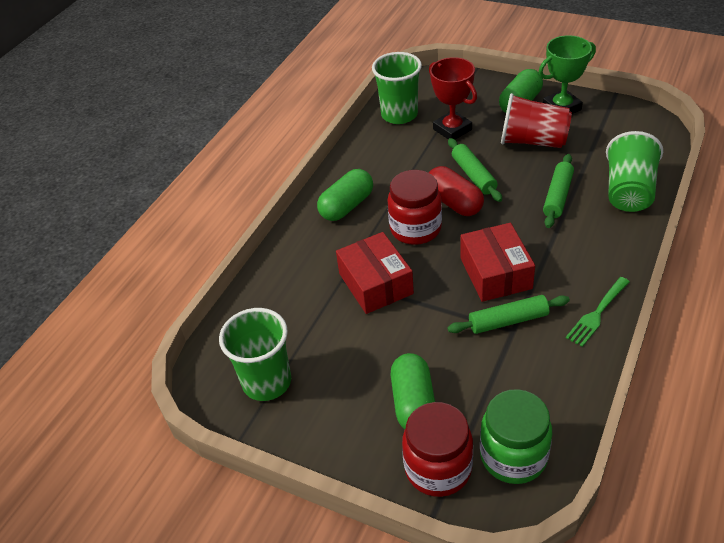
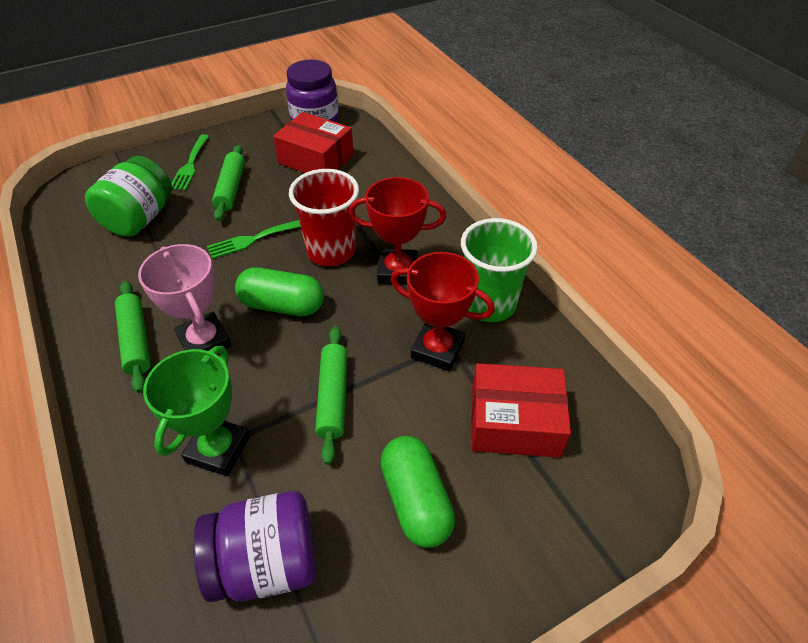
green capsule: 3 -> 2
green cup: 3 -> 1
green fork: 1 -> 2
pink trophy: 0 -> 1
purple jar: 0 -> 2
red capsule: 1 -> 0
red jar: 2 -> 0
red trophy: 1 -> 2

